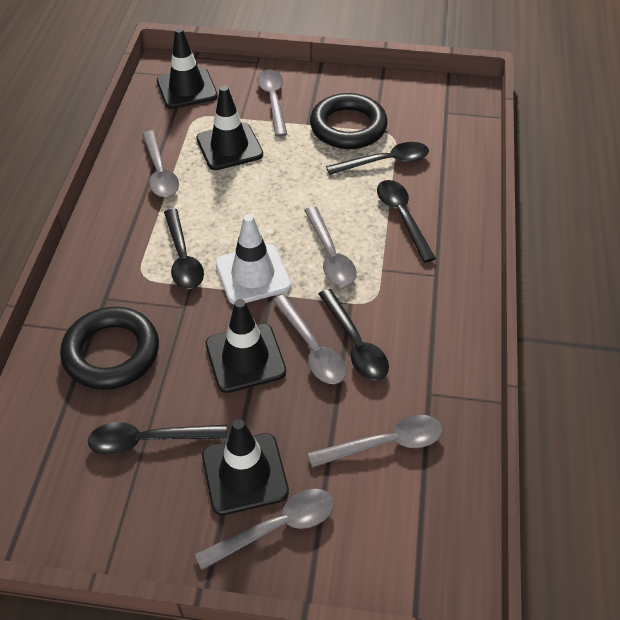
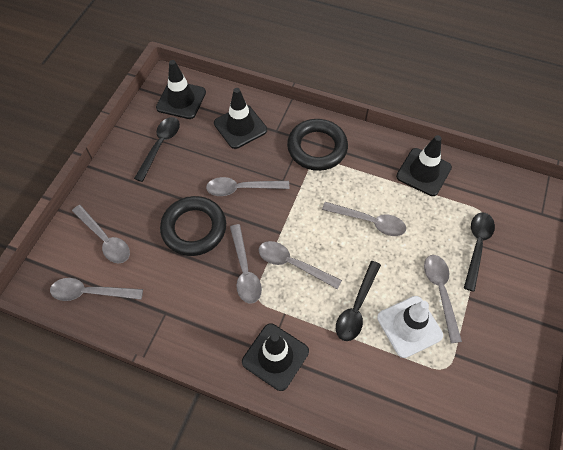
black spoon: 5 -> 3
grey spoon: 6 -> 7

